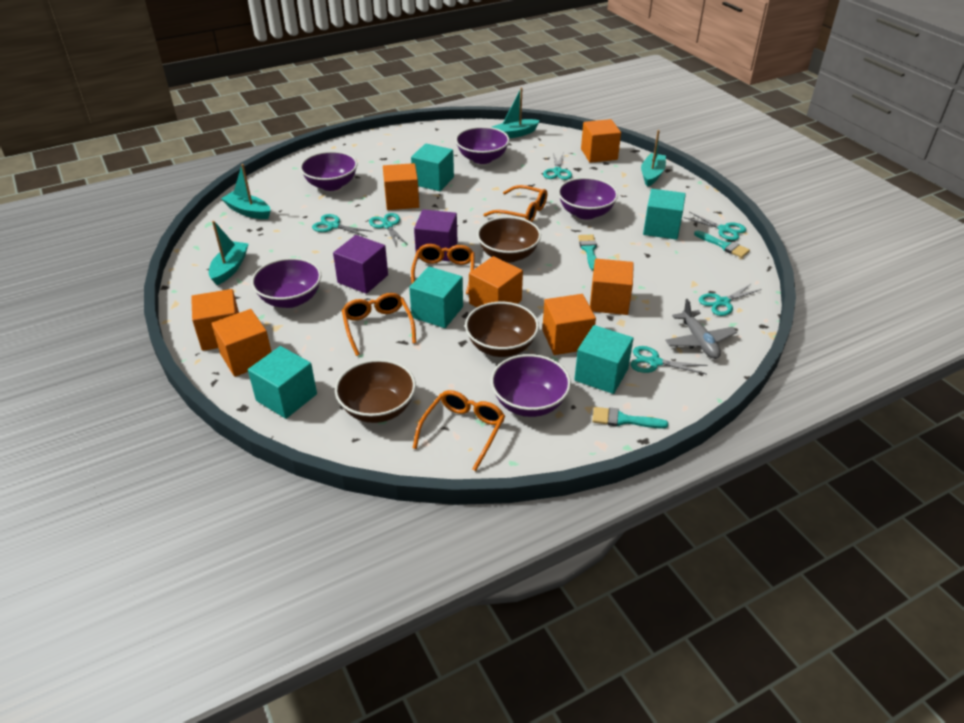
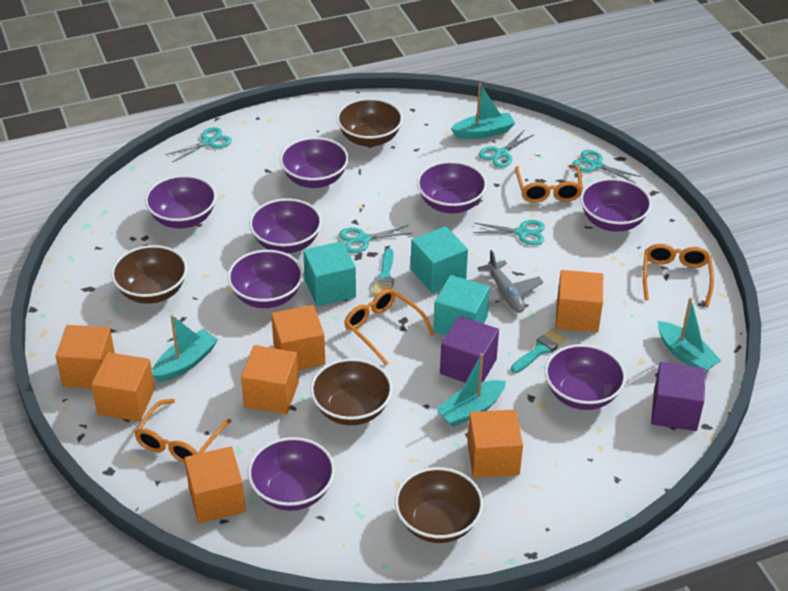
brown bowl: 3 -> 4
purple bowl: 5 -> 8
turquoise brush: 3 -> 2
turquoise cube: 5 -> 3
turquoise scissors: 6 -> 5

